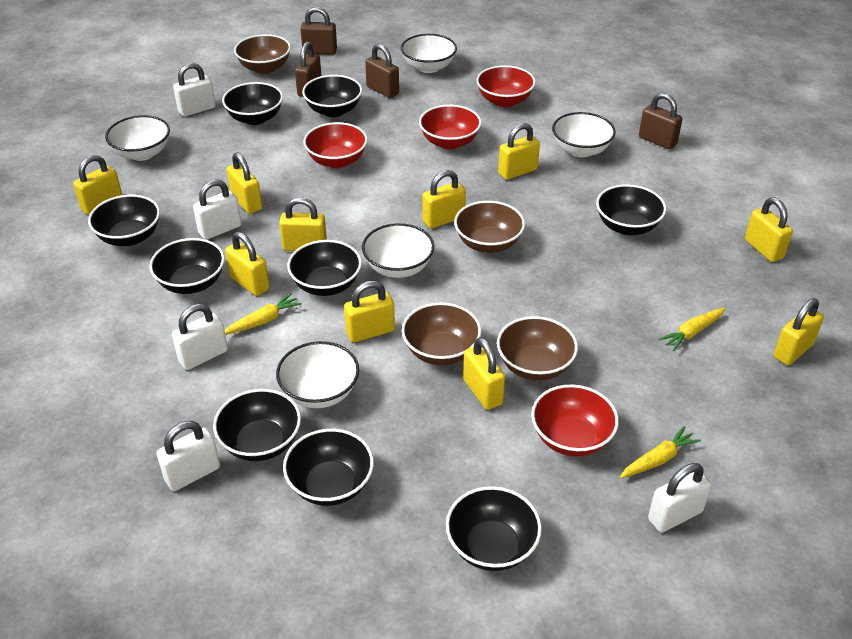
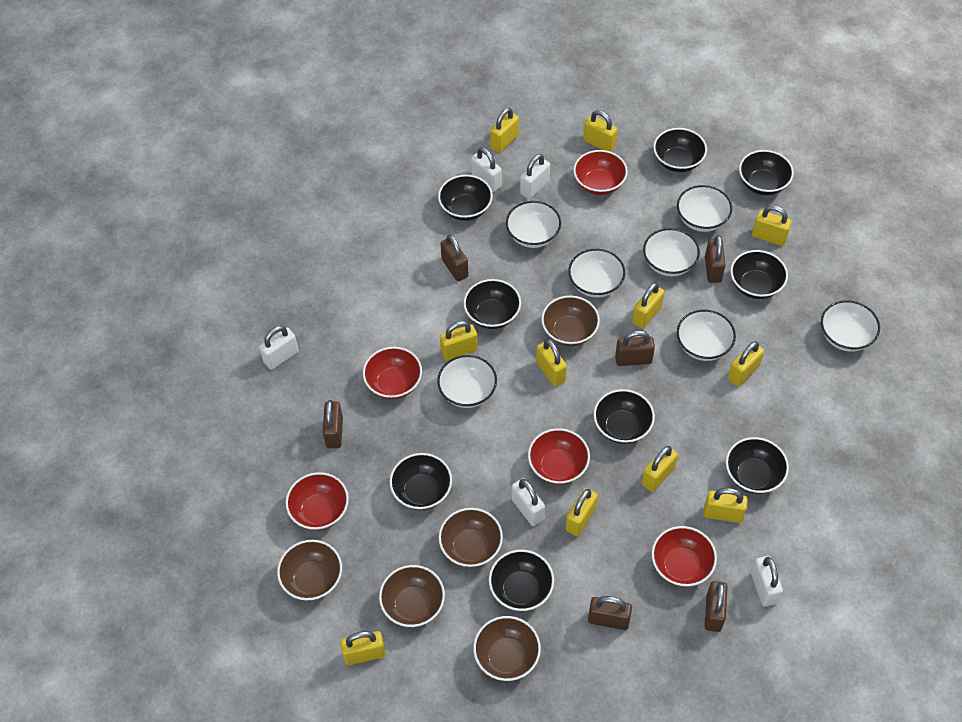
brown bowl: 4 -> 5
brown padlock: 4 -> 6
red bowl: 4 -> 5
white bowl: 5 -> 7
yellow carrot: 3 -> 0
yellow padlock: 10 -> 11

